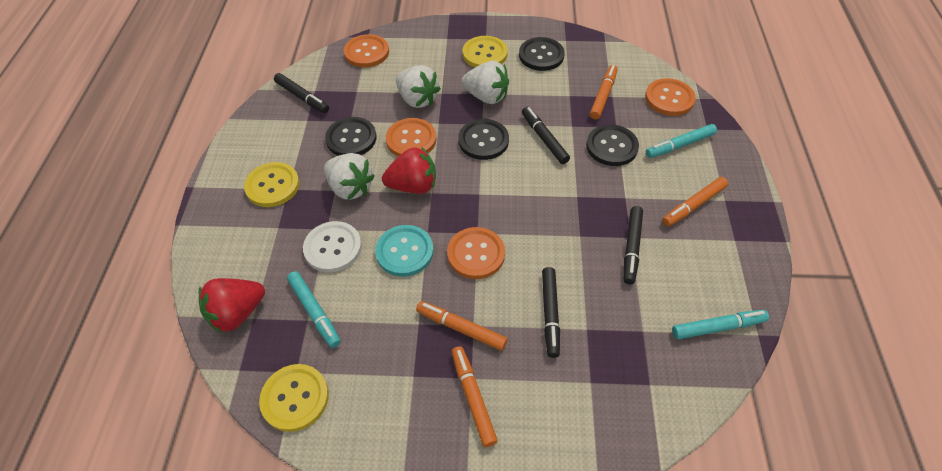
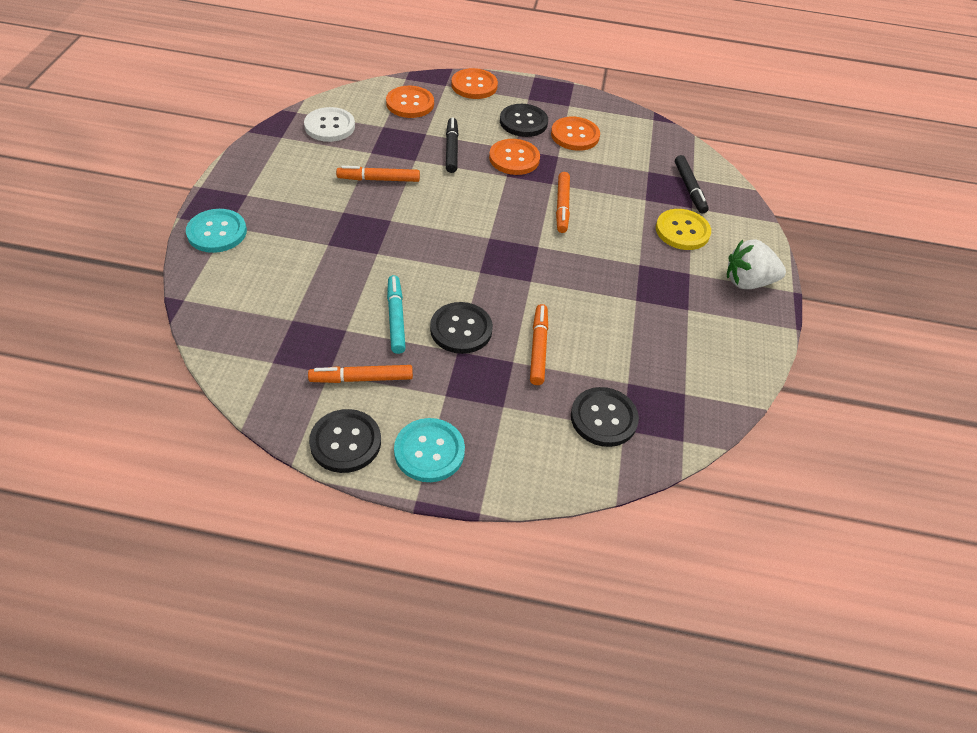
black marker: 4 -> 2
red strawberry: 2 -> 0
turquoise button: 1 -> 2
turquoise marker: 3 -> 1
white strawberry: 3 -> 1
yellow button: 3 -> 1

